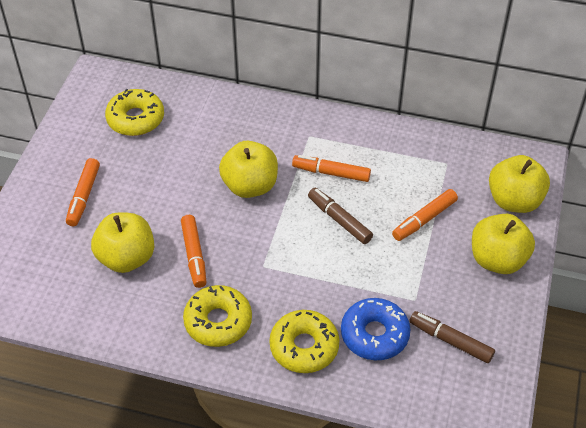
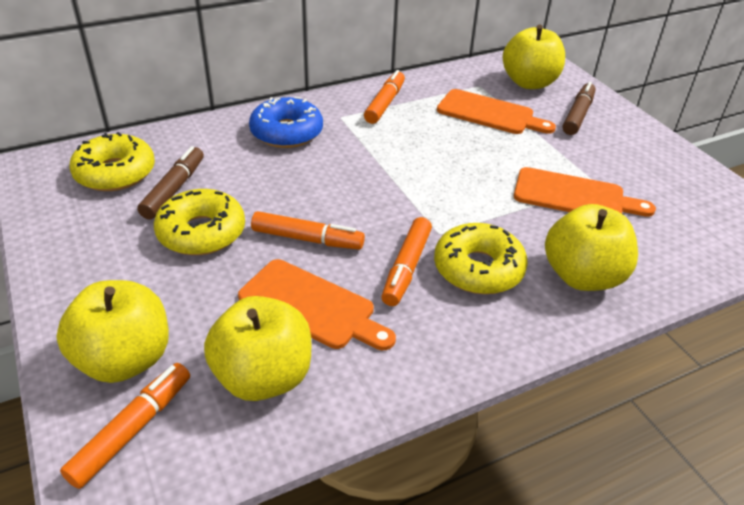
orange cutting board: 0 -> 3

